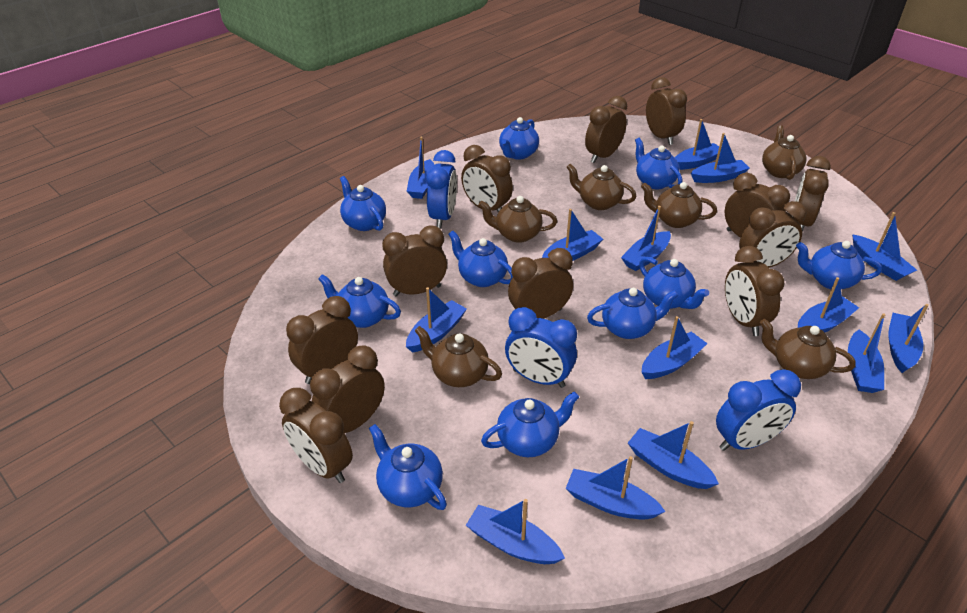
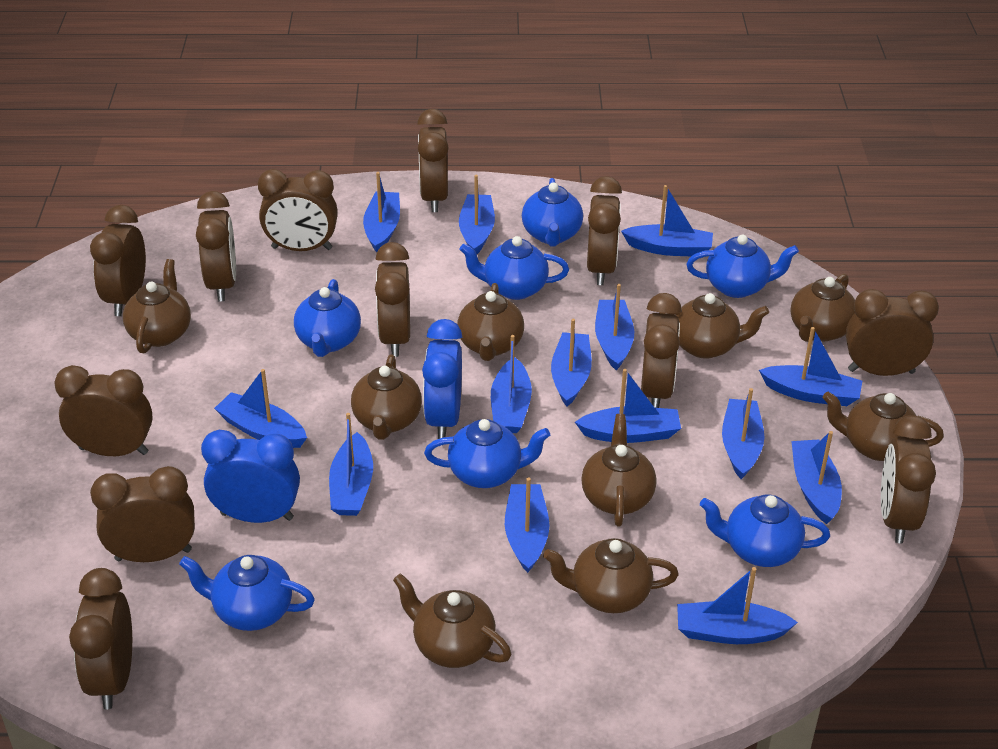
blue clock: 3 -> 2
blue teapot: 10 -> 7
brown teapot: 6 -> 9

